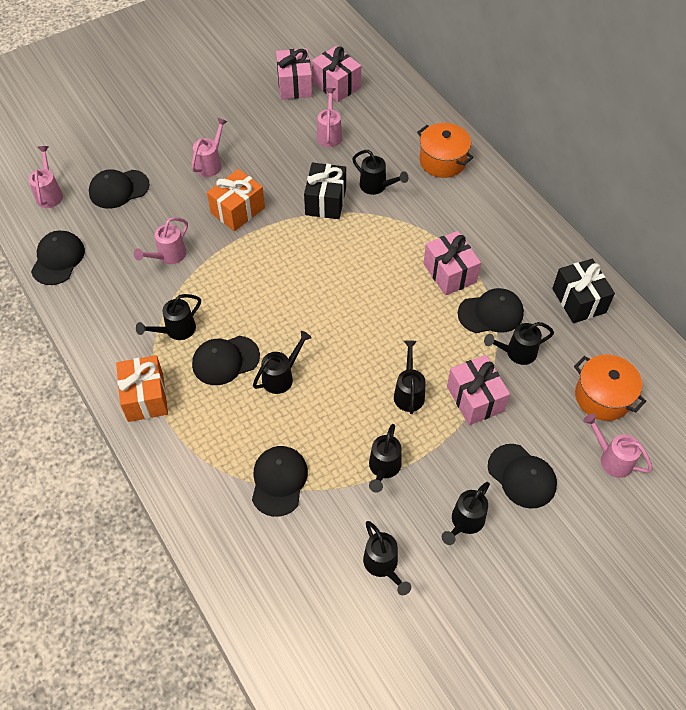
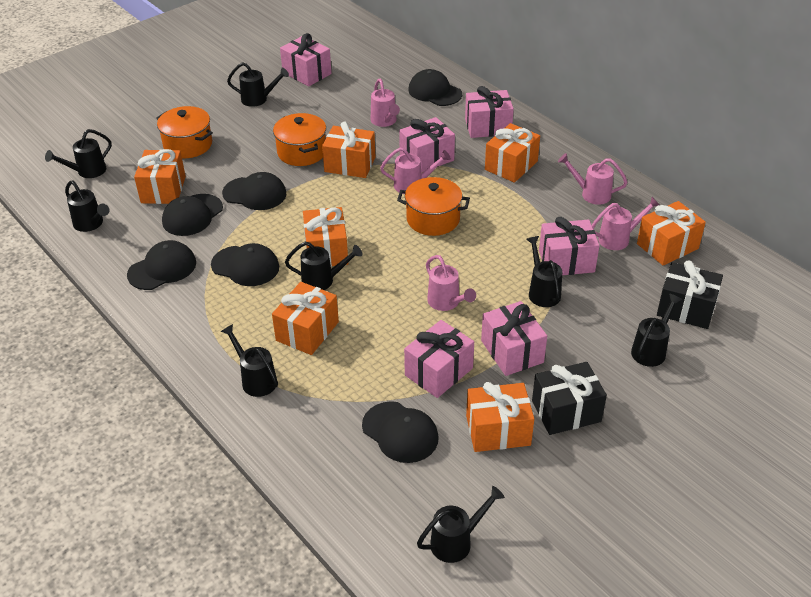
orange gift: 2 -> 7
orange pot: 2 -> 3
pink gift: 4 -> 6

